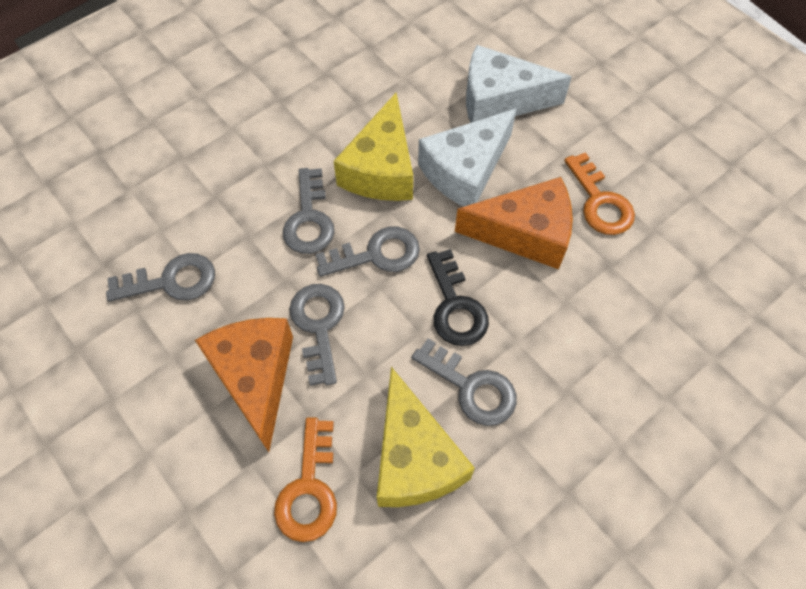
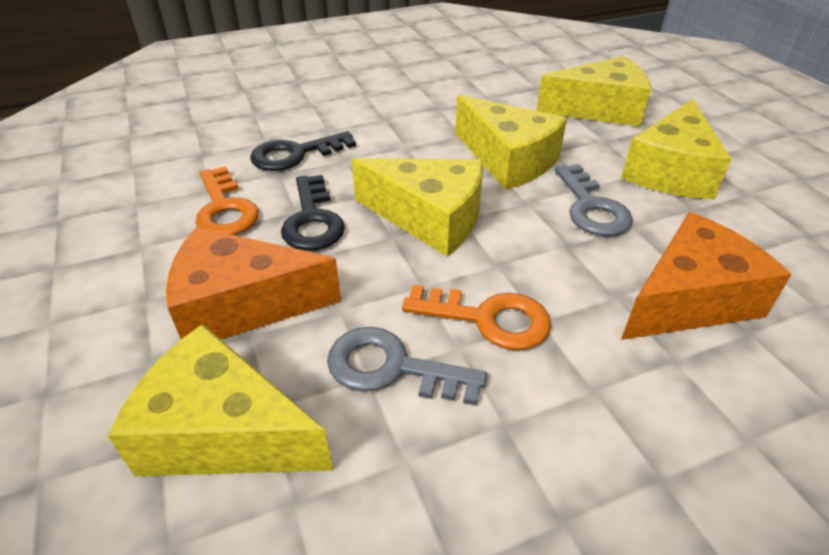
black key: 1 -> 2
grey key: 5 -> 2
white cheese: 2 -> 0
yellow cheese: 2 -> 5

